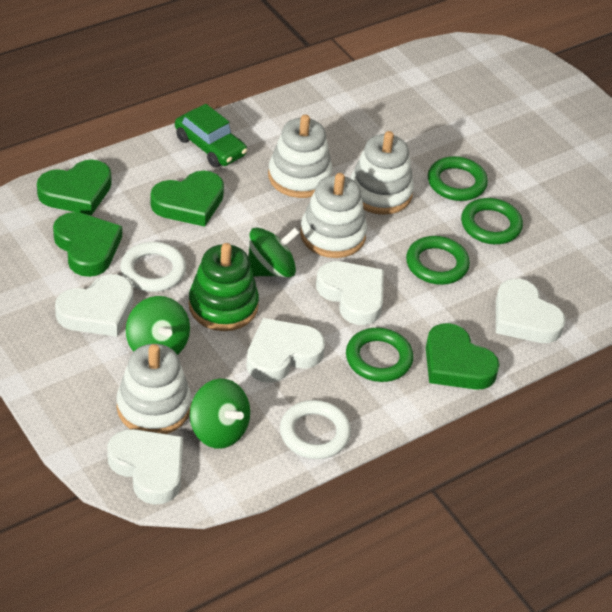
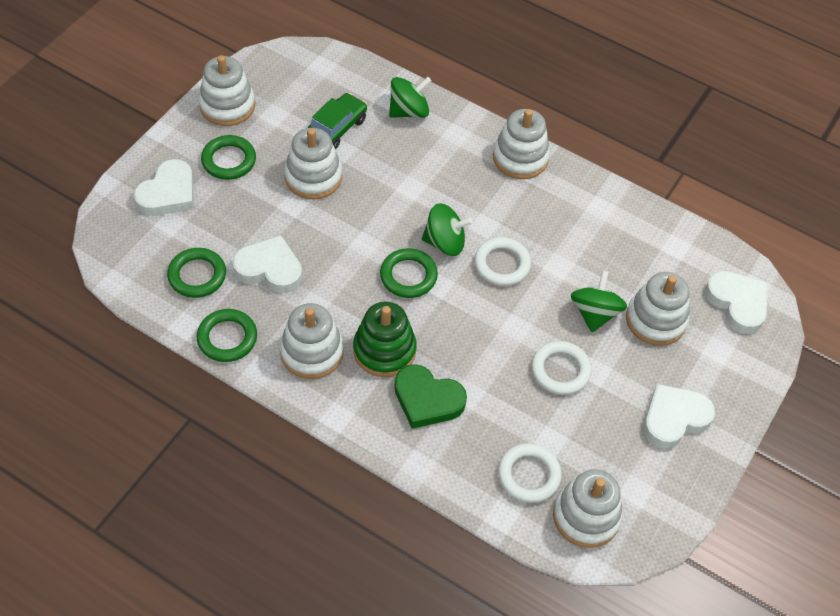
green heart: 4 -> 1
white heart: 5 -> 4
white ring: 2 -> 3
white stacking toy: 4 -> 6

